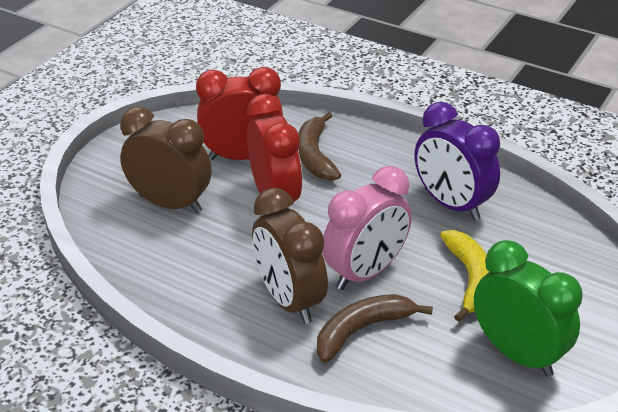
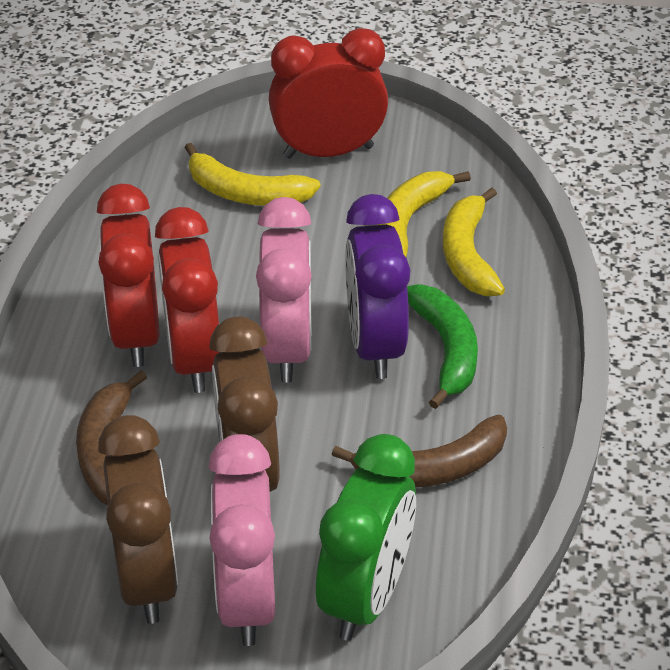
green banana: 0 -> 1
pink clock: 1 -> 2
red clock: 2 -> 3
yellow banana: 1 -> 3

